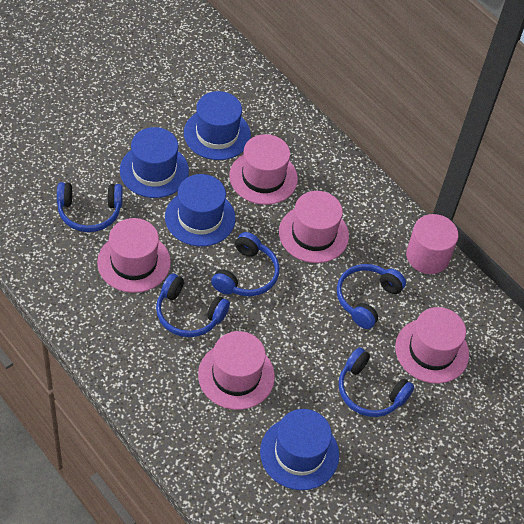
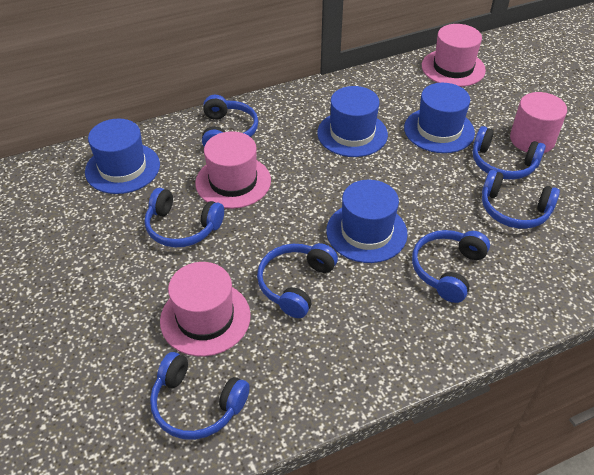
blue headphones: 5 -> 7
pink hat: 5 -> 3

